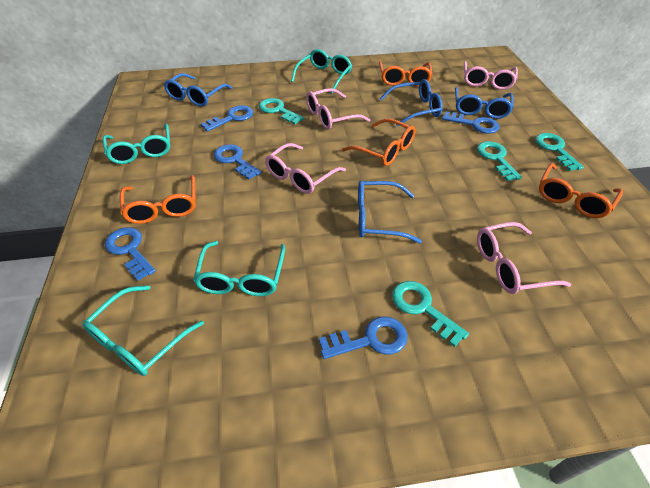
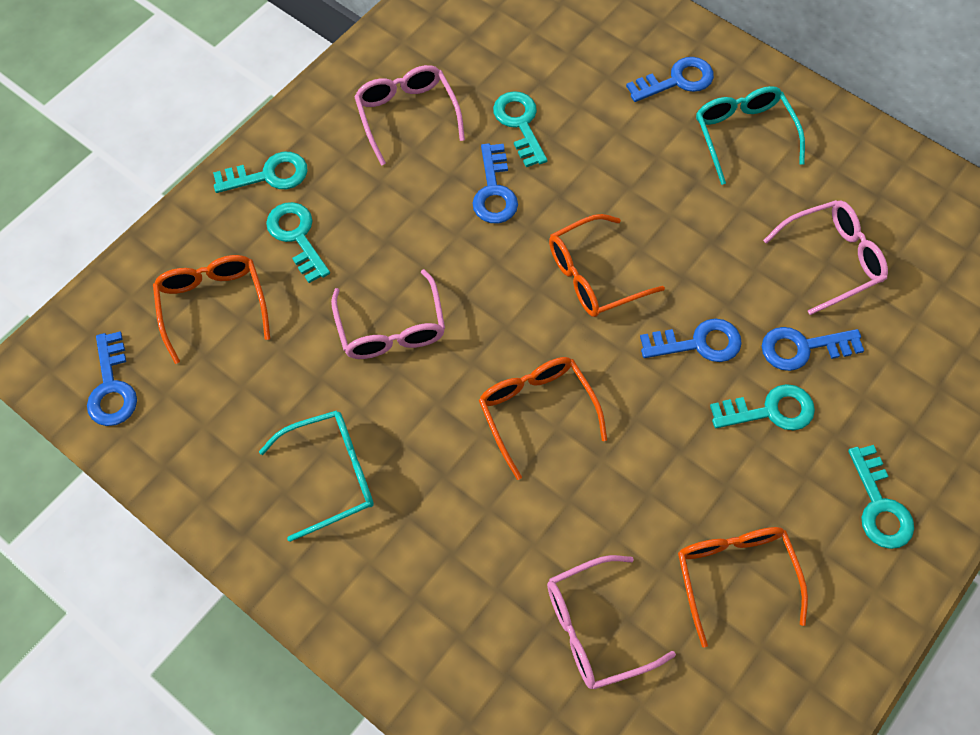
blue glasses: 4 -> 0
turquoise glasses: 4 -> 2
turquoise key: 4 -> 5

